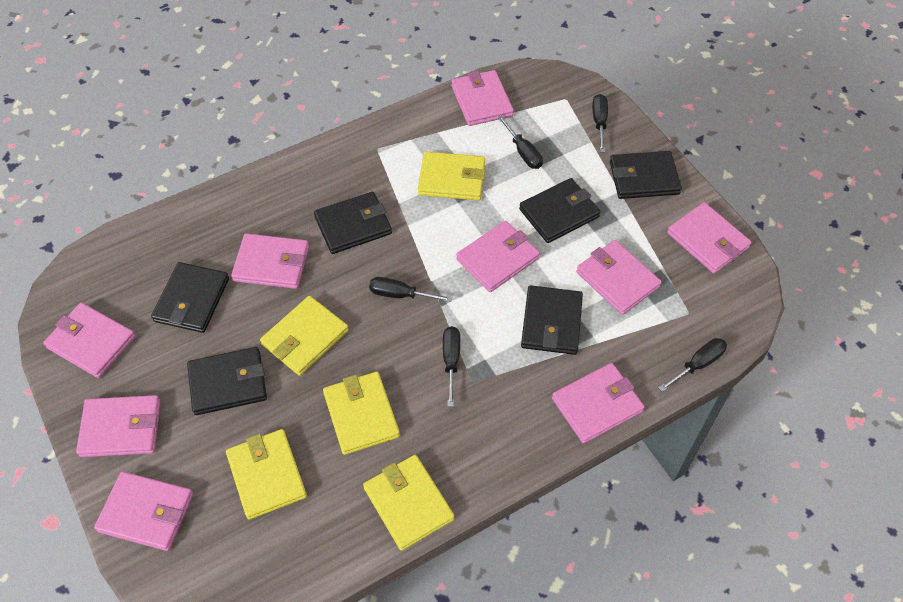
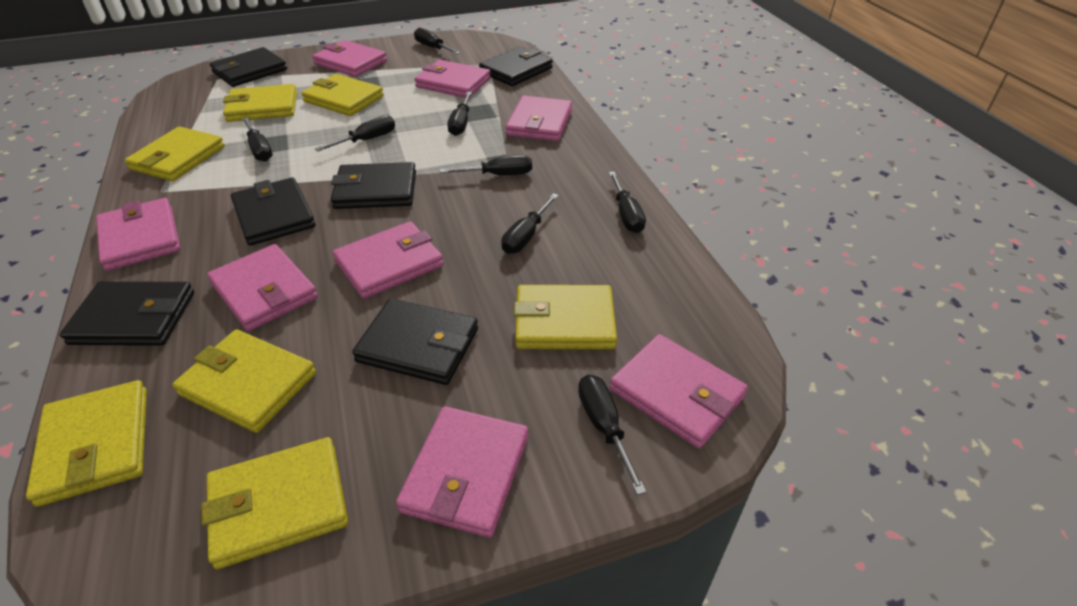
black screwdriver: 5 -> 8
pink wallet: 9 -> 8
yellow wallet: 5 -> 7

